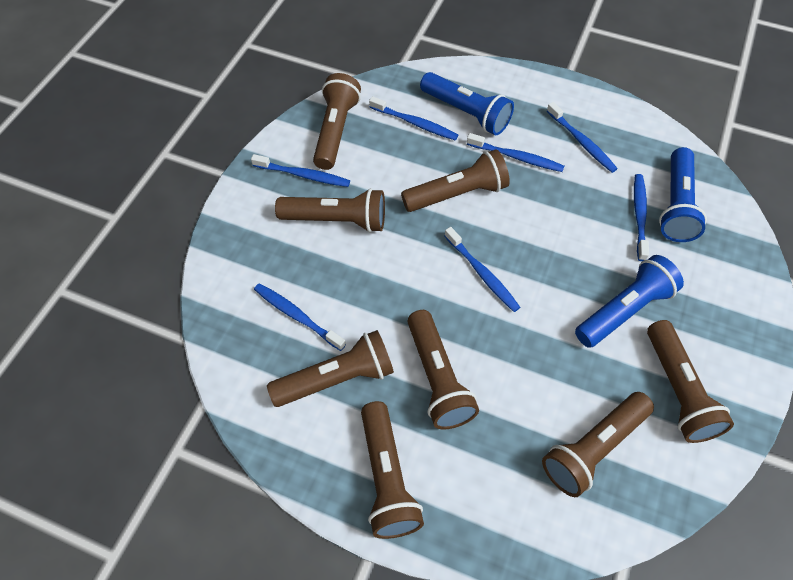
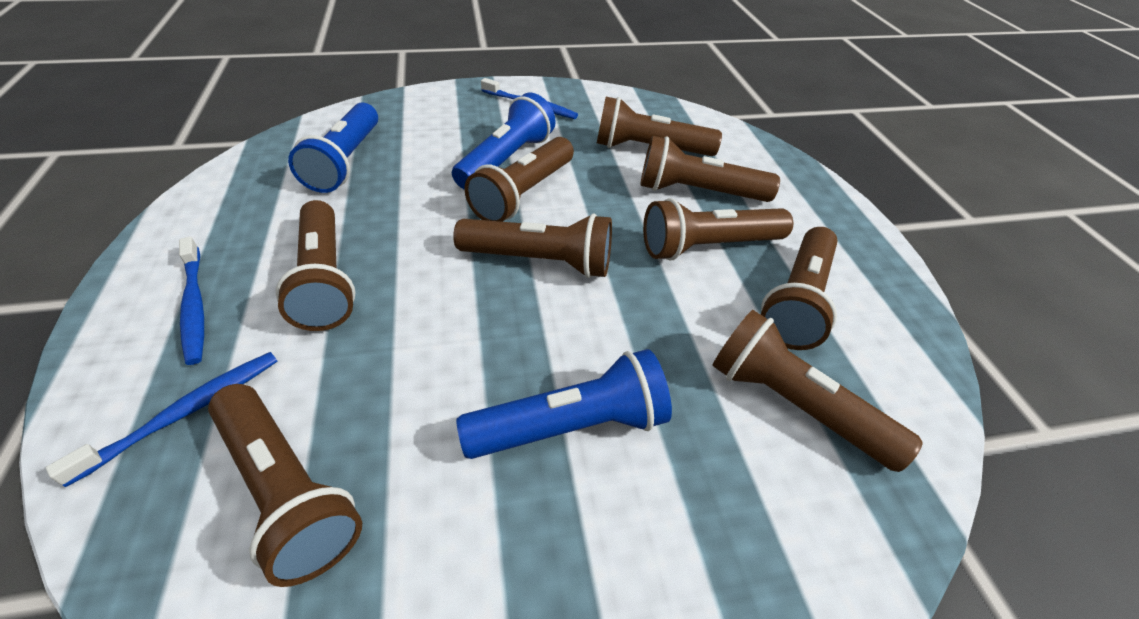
blue toothbrush: 7 -> 3
brown flashlight: 8 -> 9

